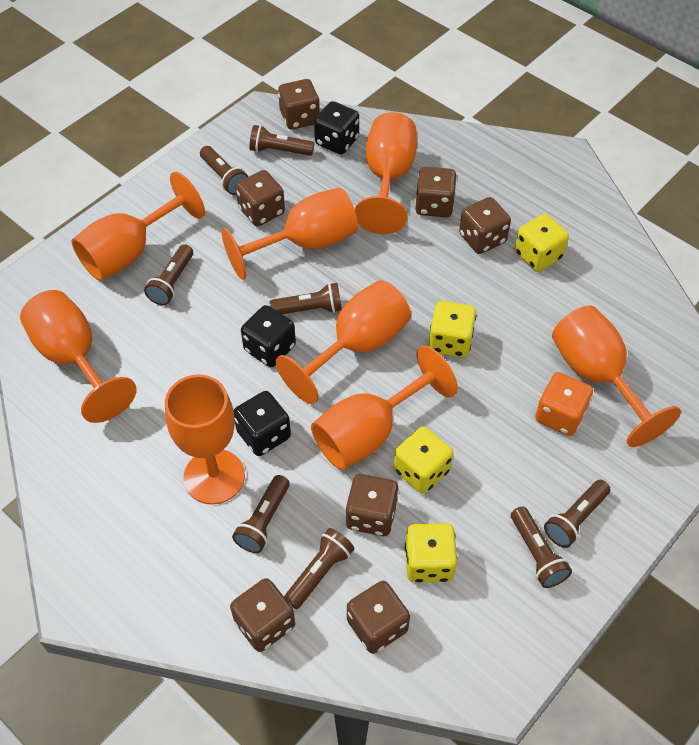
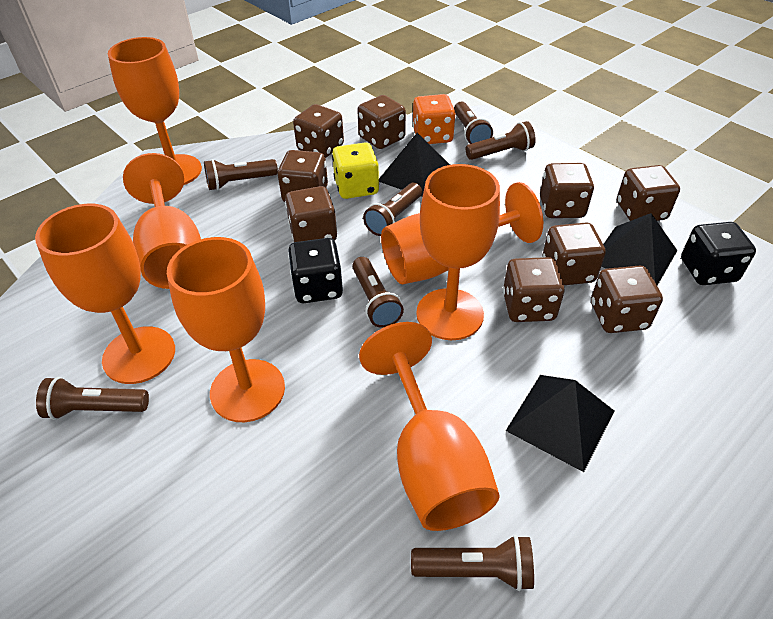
black dice: 3 -> 2
black pyramid: 0 -> 3
brown dice: 7 -> 9
brown flashlight: 8 -> 7
orange goblet: 8 -> 7
yellow dice: 4 -> 1

